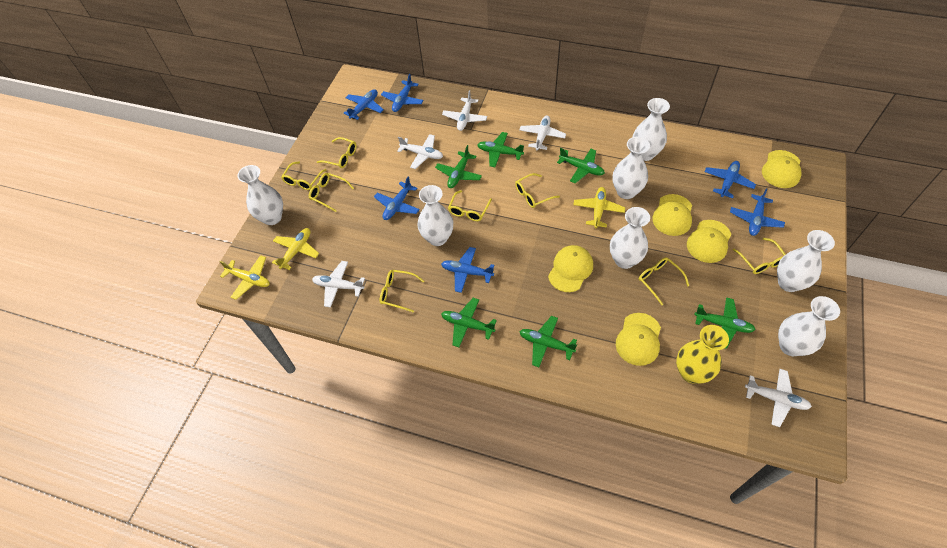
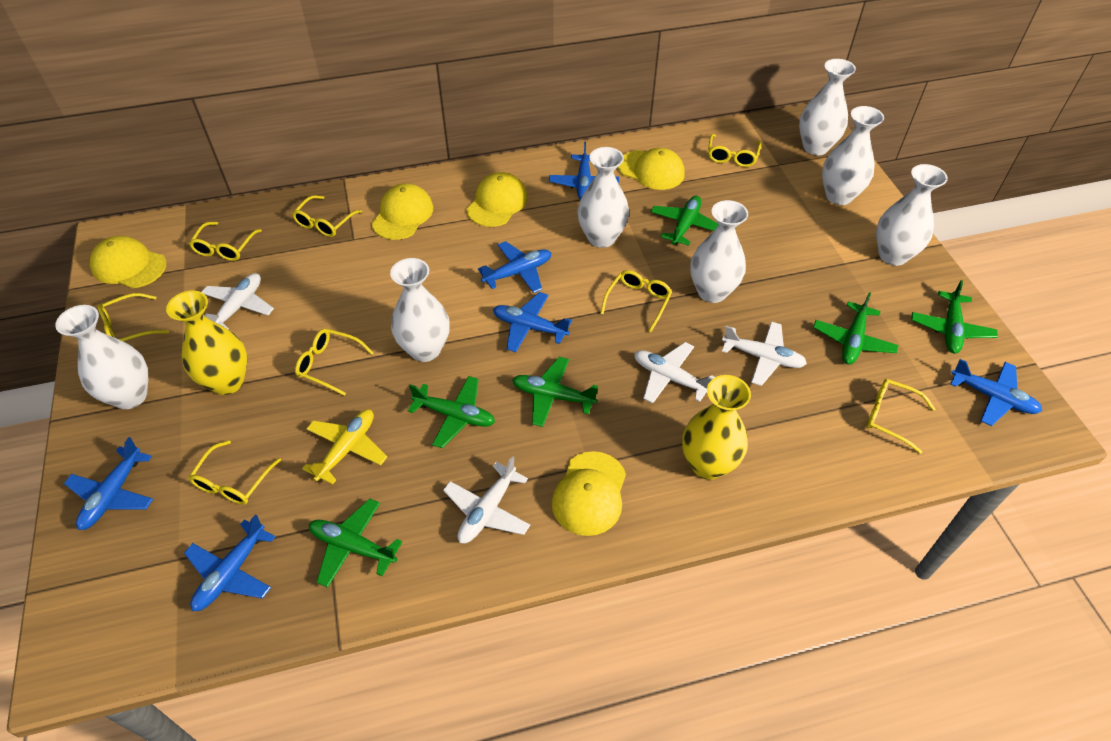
white plane: 5 -> 4
yellow plane: 3 -> 1
yellow vase: 1 -> 2

